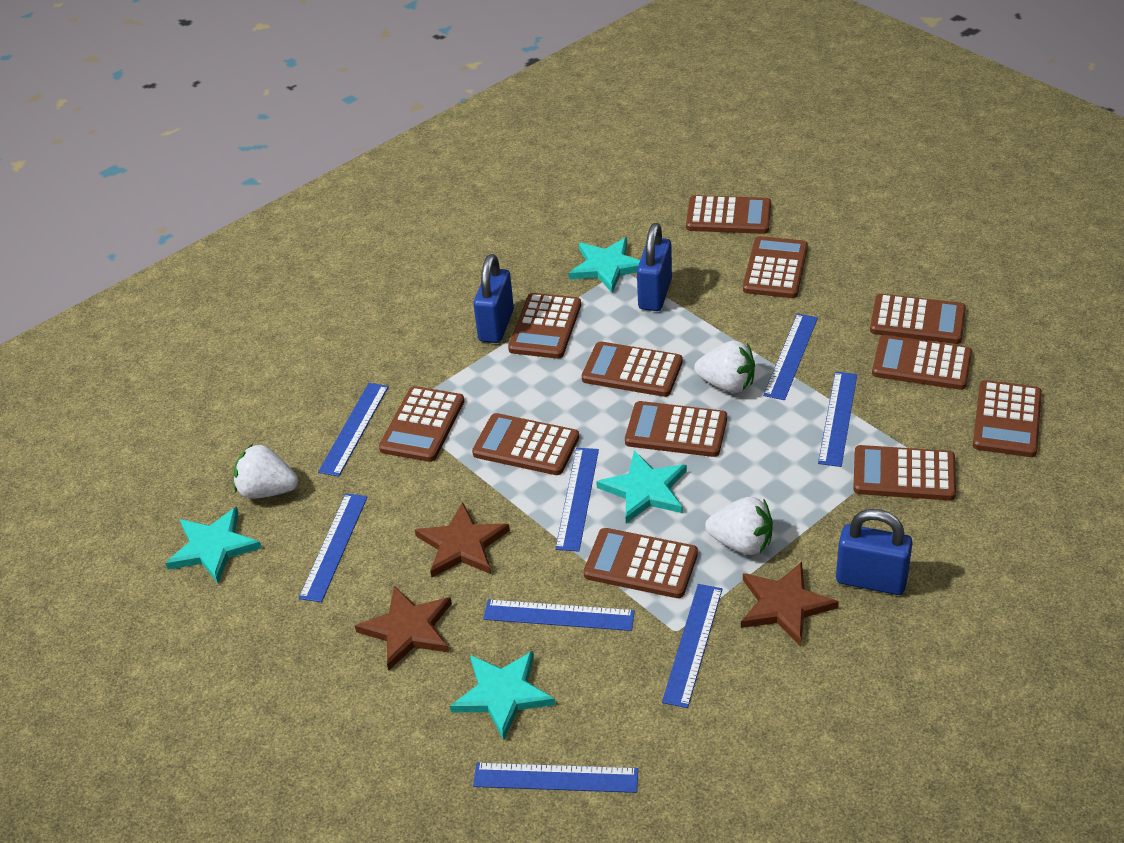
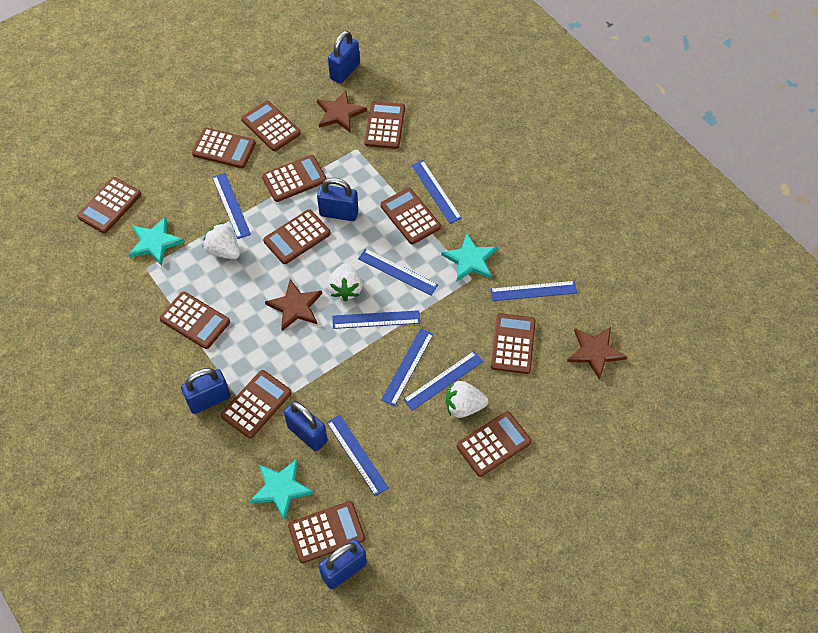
blue padlock: 3 -> 5
turquoise star: 4 -> 3

